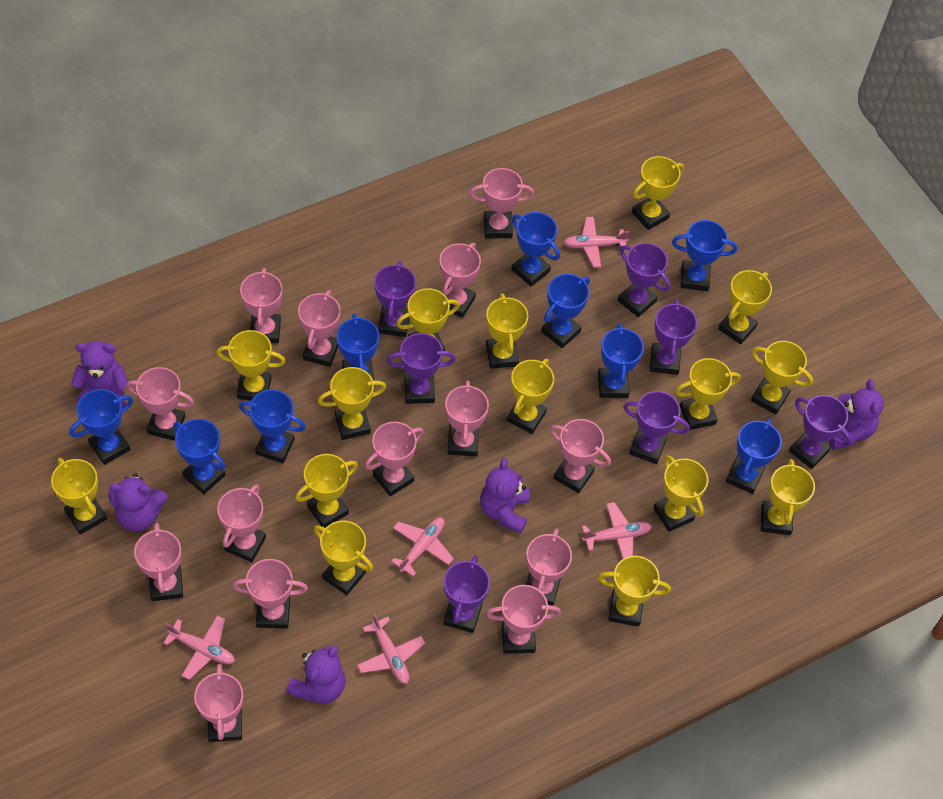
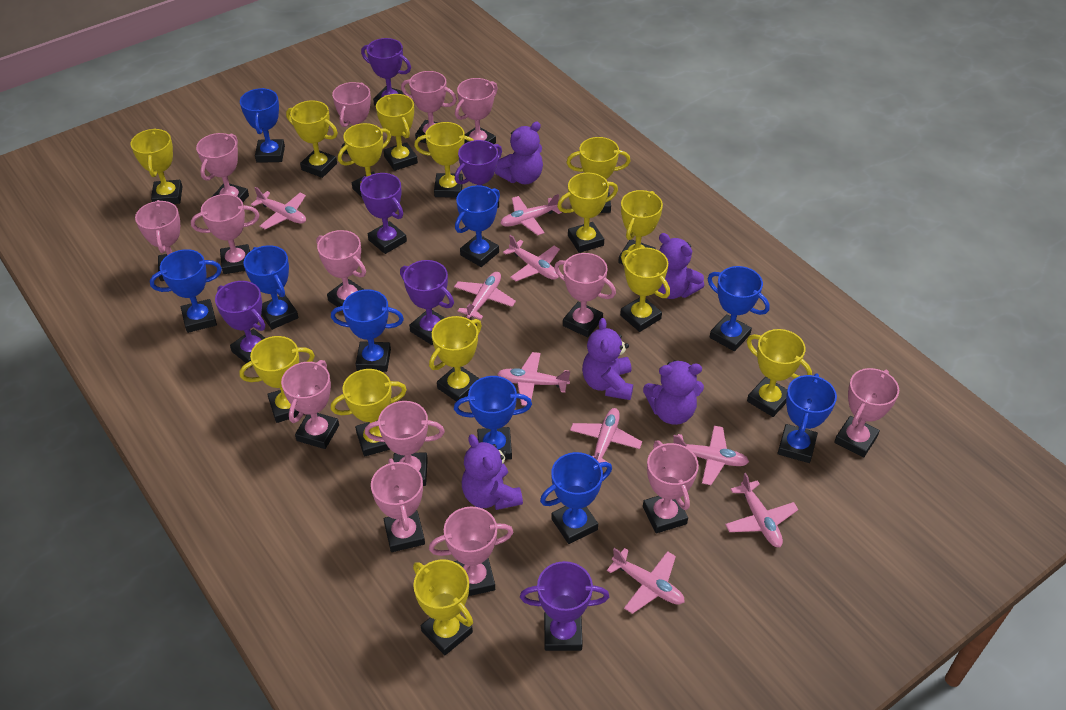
pink plane: 5 -> 9
purple trophy: 7 -> 6
yellow trophy: 15 -> 14

